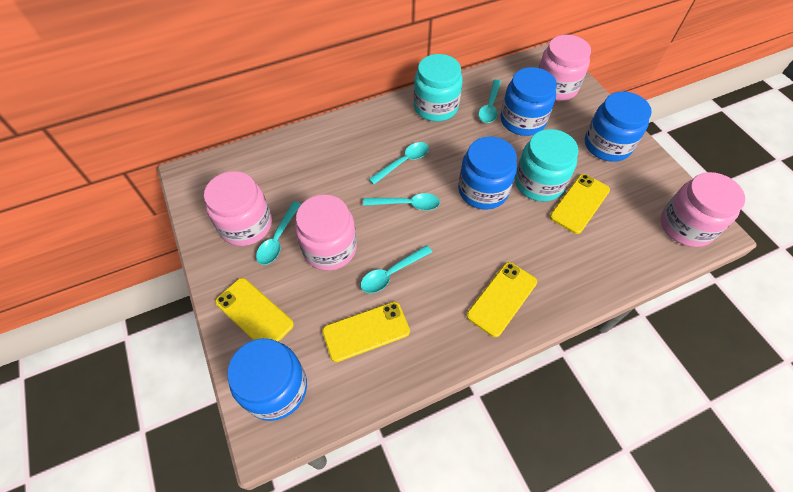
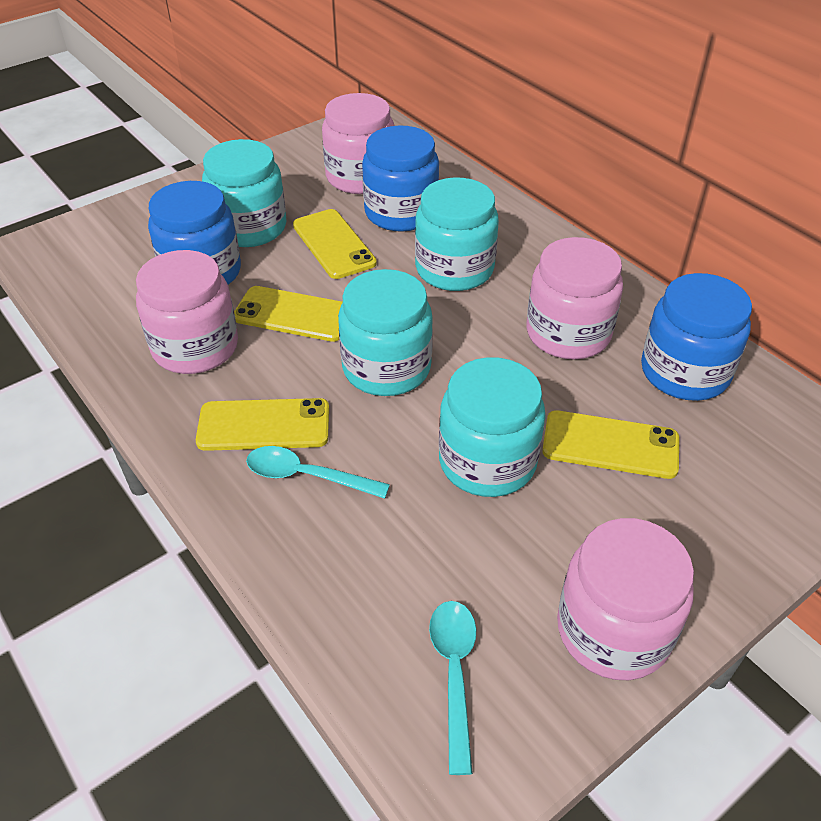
blue jar: 4 -> 3
turquoise jar: 2 -> 4
turquoise spoon: 5 -> 2

